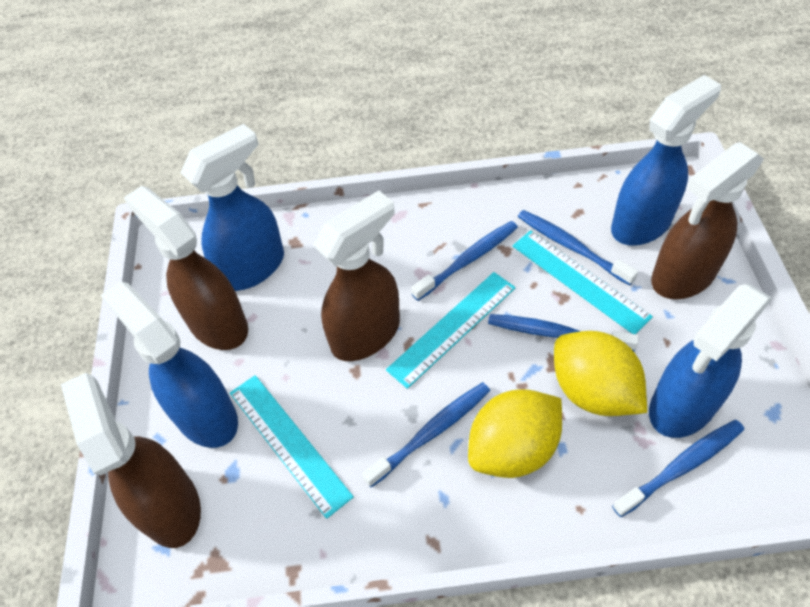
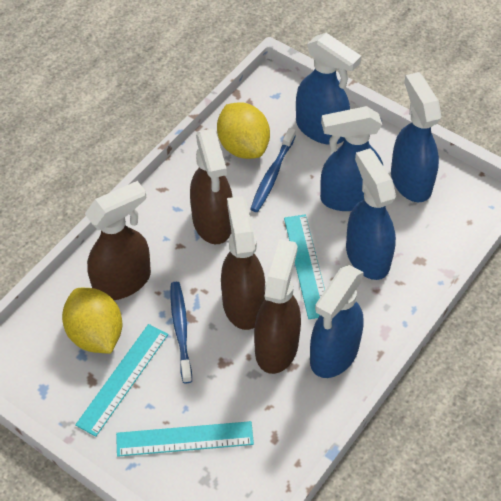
blue spray bottle: 4 -> 5
blue toothbrush: 5 -> 2

